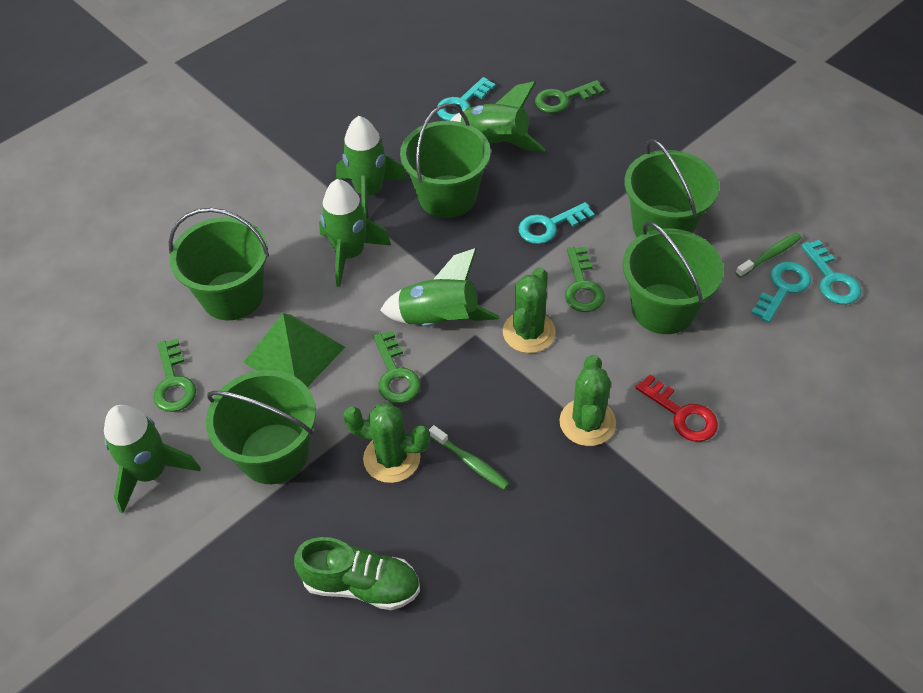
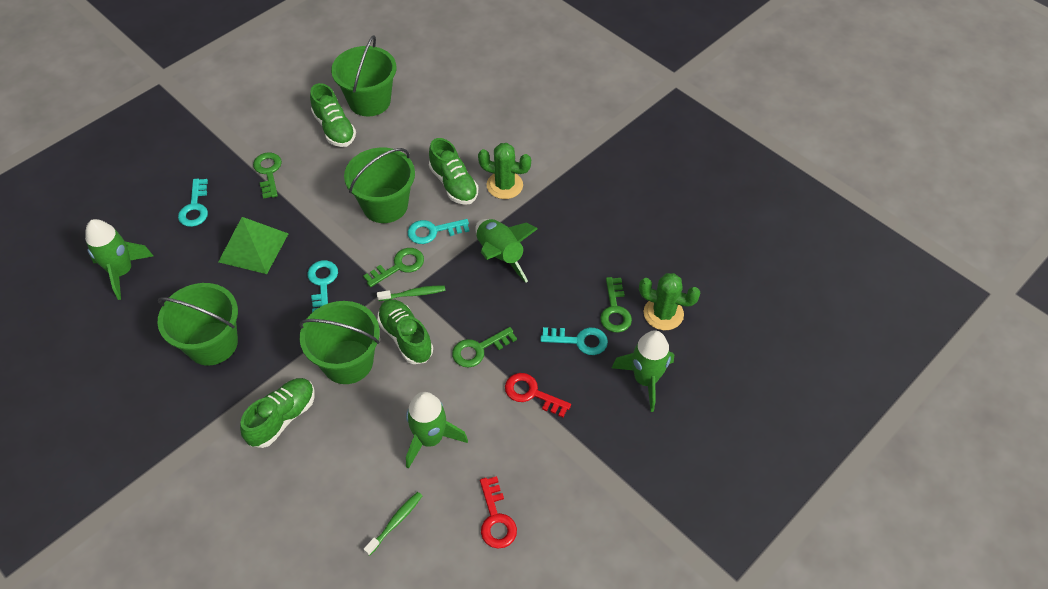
green bucket: 5 -> 4
green cactus: 3 -> 2
green rocket: 5 -> 4
green shoe: 1 -> 4
red key: 1 -> 2

